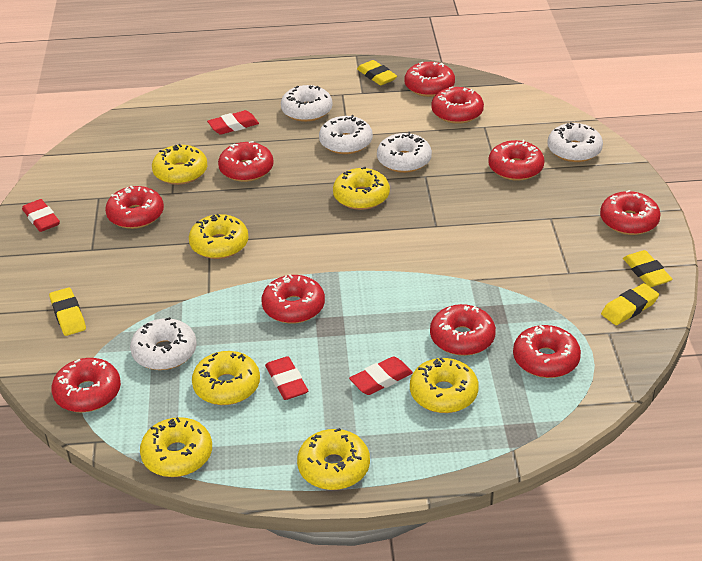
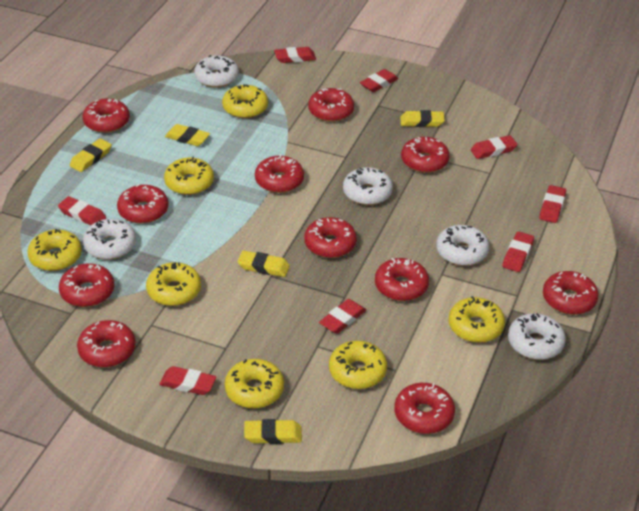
red donut: 10 -> 11
red eraser: 4 -> 8
yellow eraser: 4 -> 5

